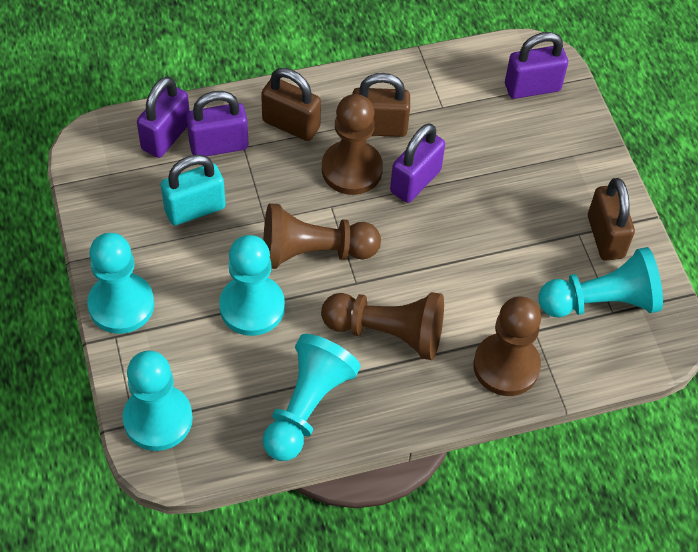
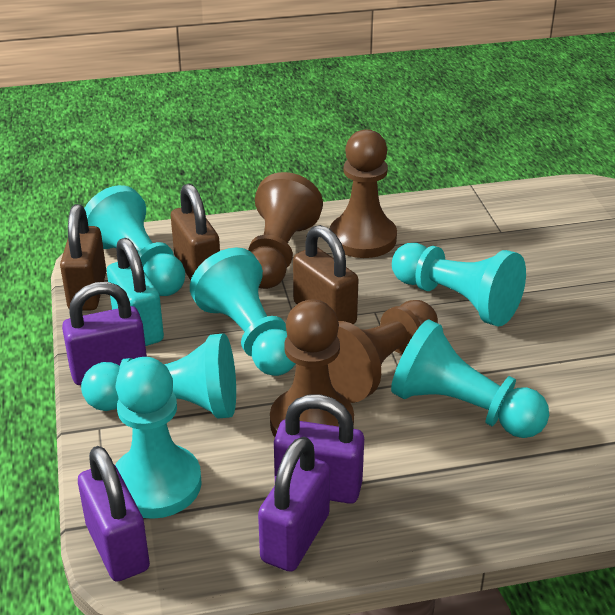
turquoise pawn: 5 -> 6

